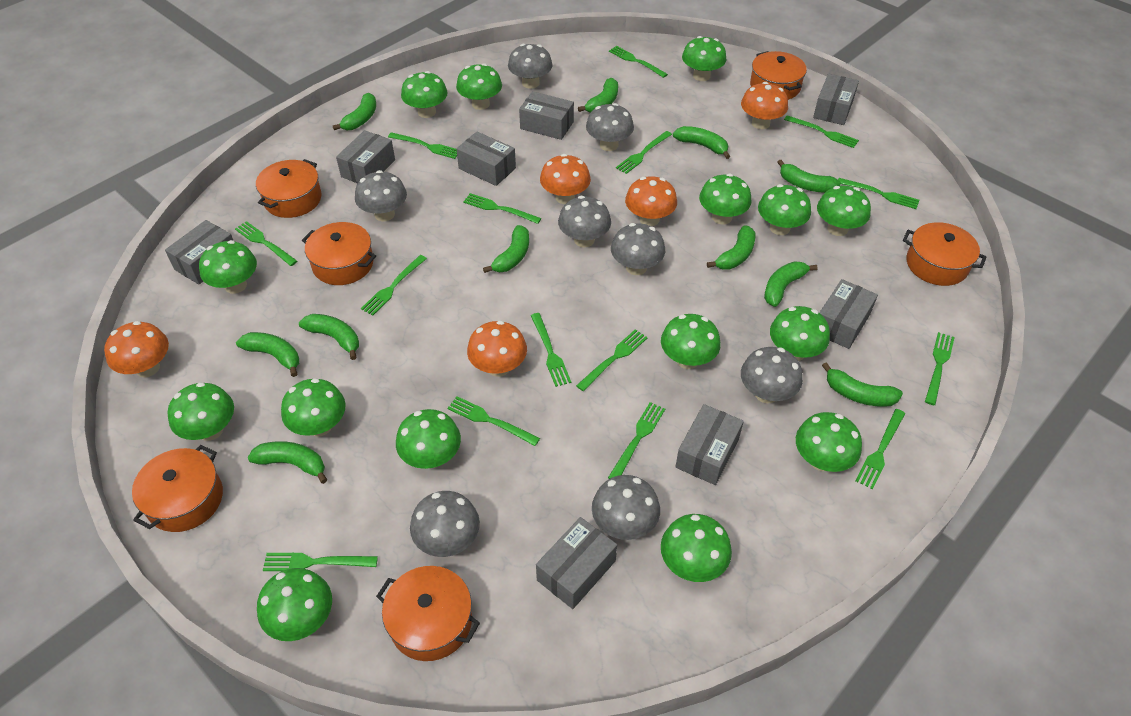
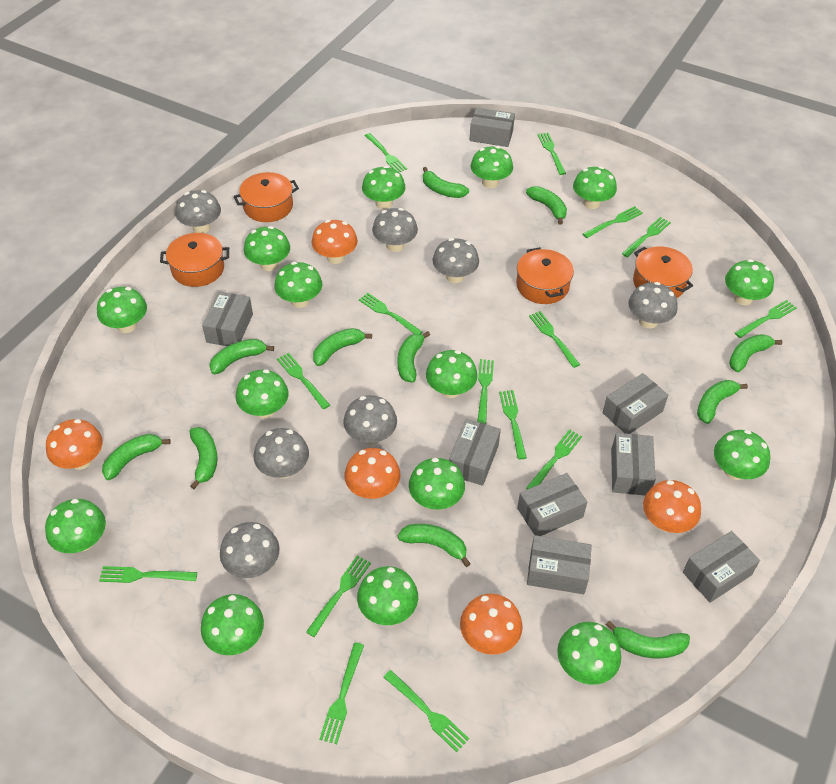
grey mushroom: 8 -> 7
orange pot: 6 -> 4

